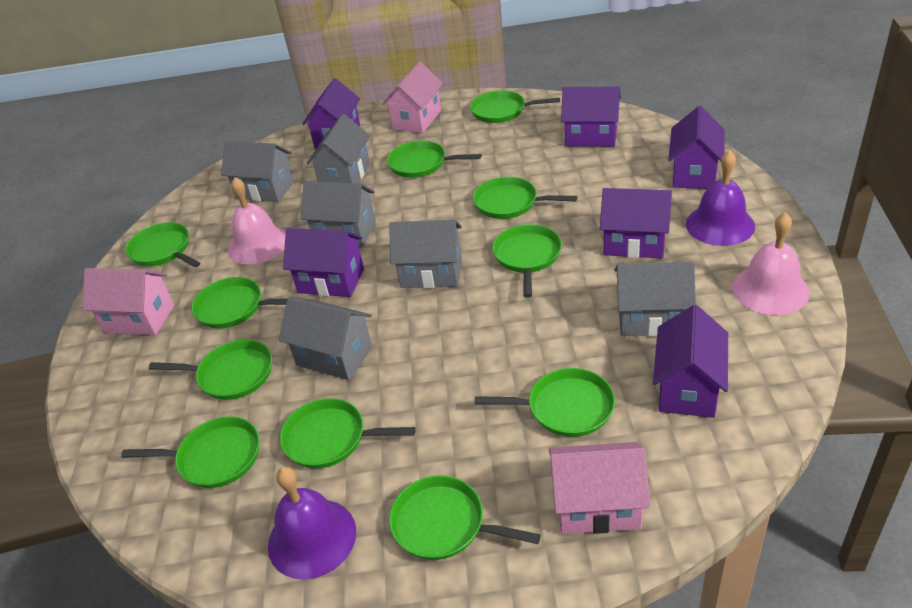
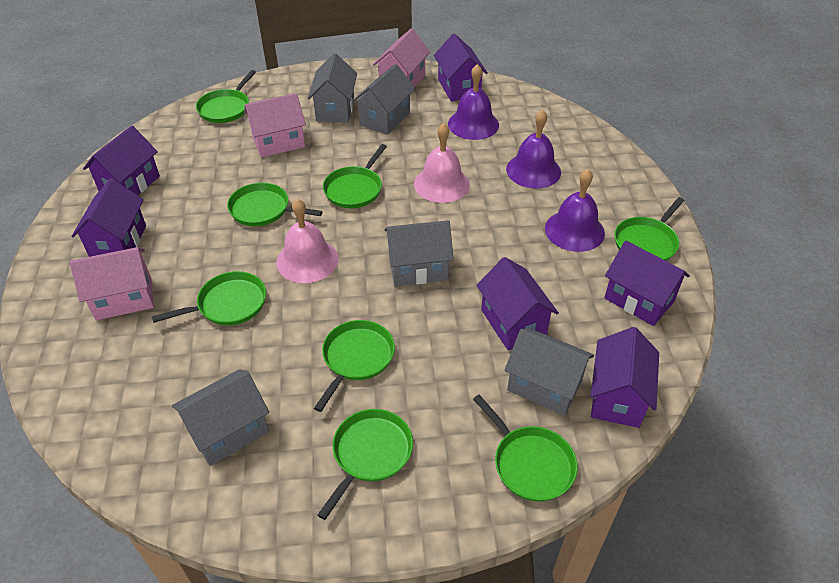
green pan: 11 -> 8
grey house: 6 -> 5
purple bell: 2 -> 3

